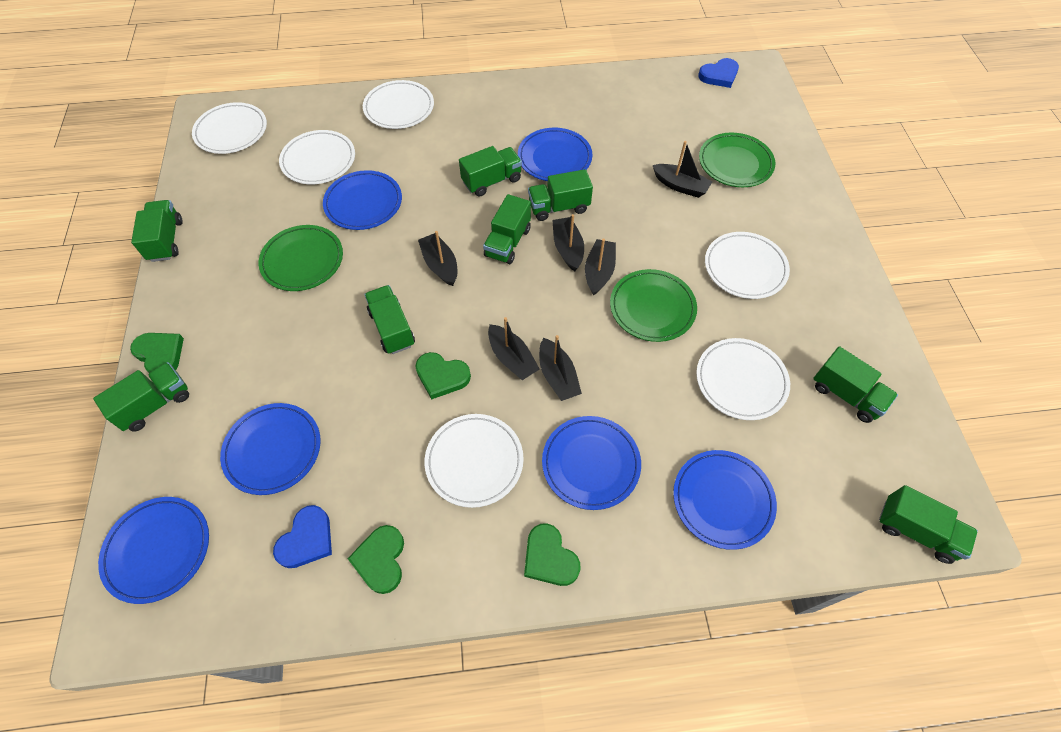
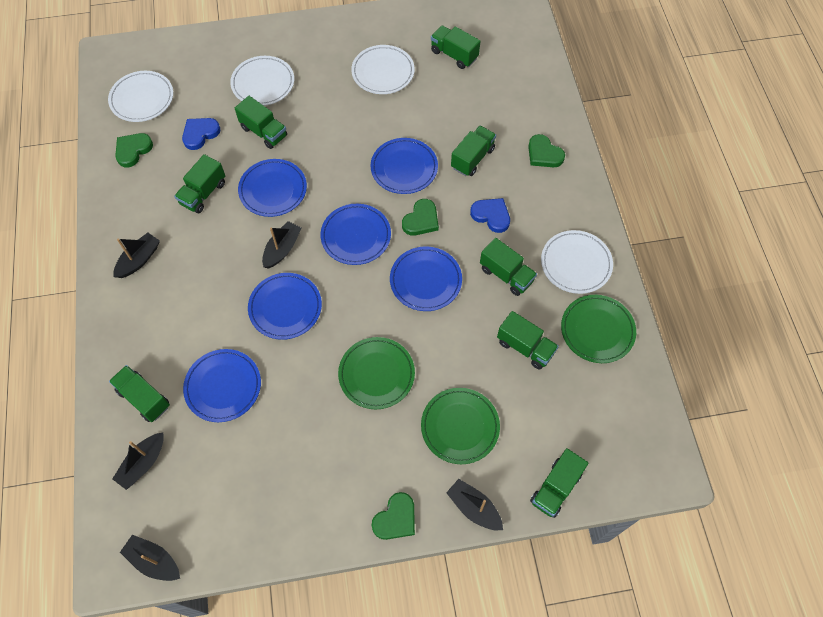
black boat: 6 -> 5
white plate: 6 -> 4

